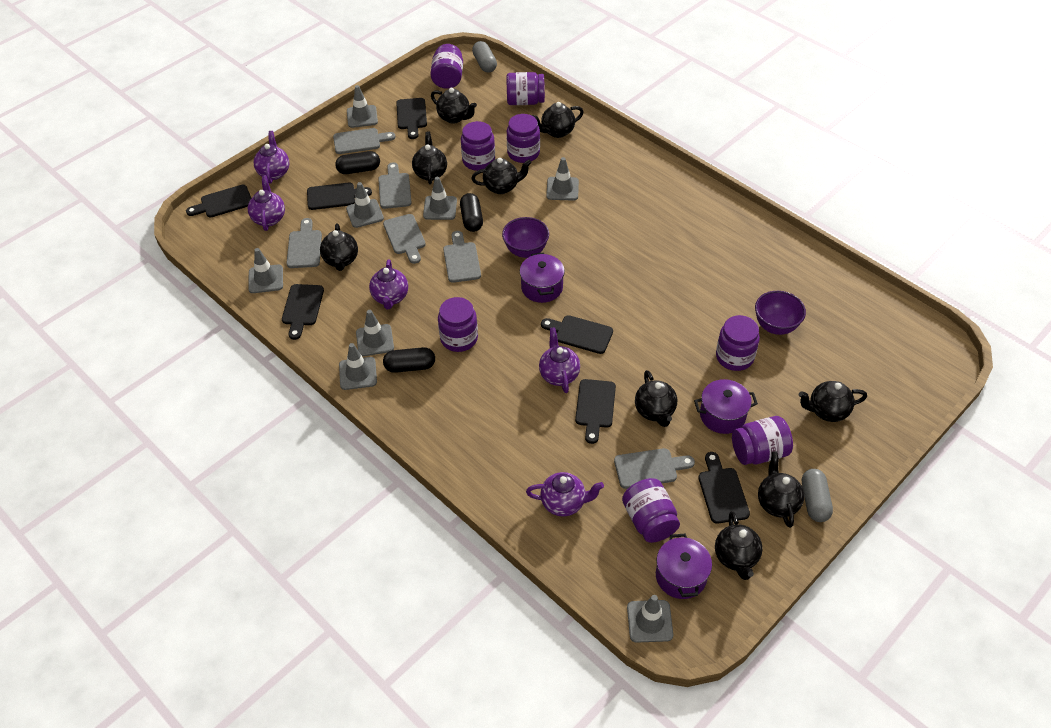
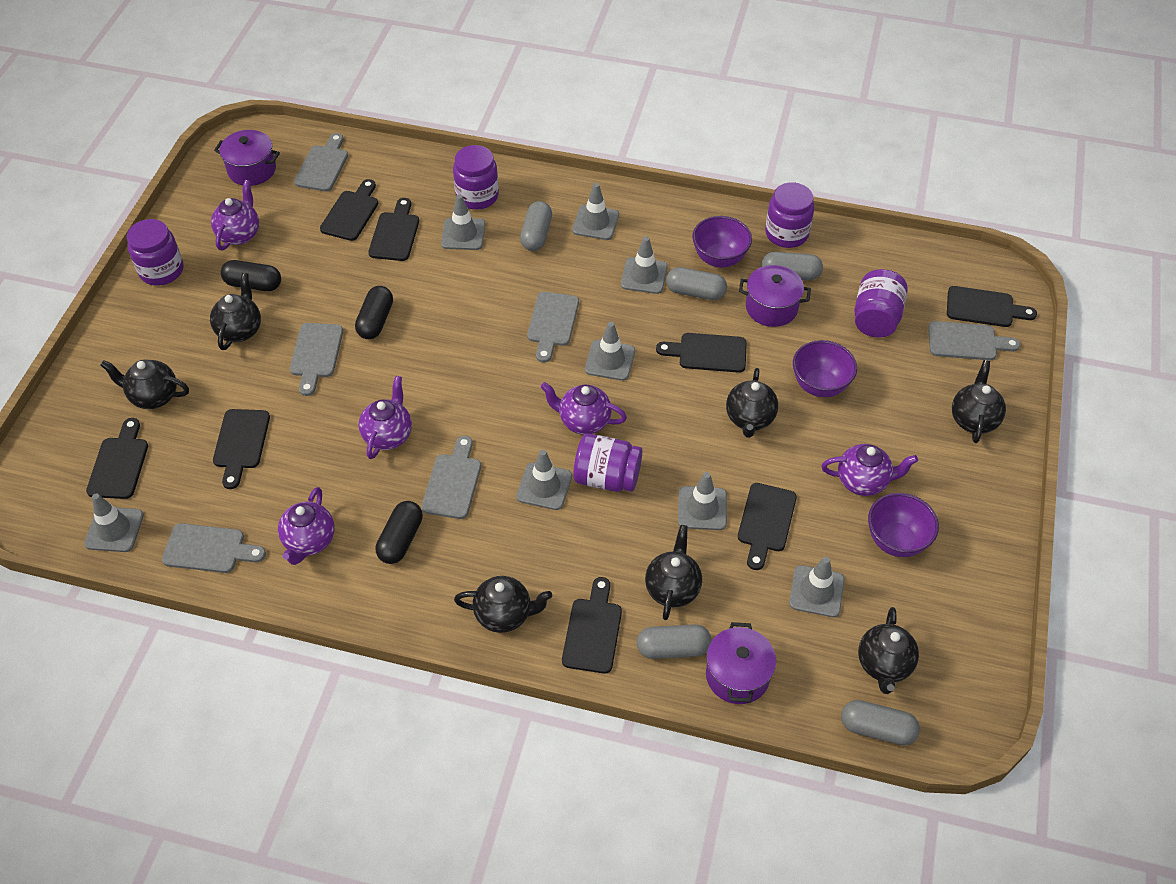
black cutting board: 7 -> 8
black teapot: 9 -> 7
grey capsule: 2 -> 5
purple bowl: 2 -> 3
purple jar: 8 -> 5

